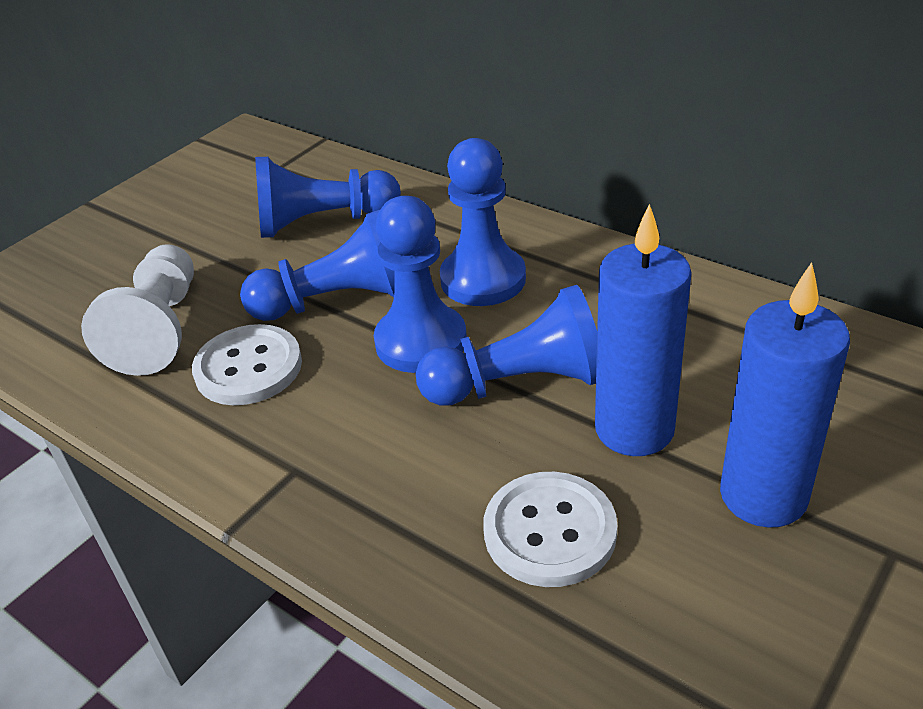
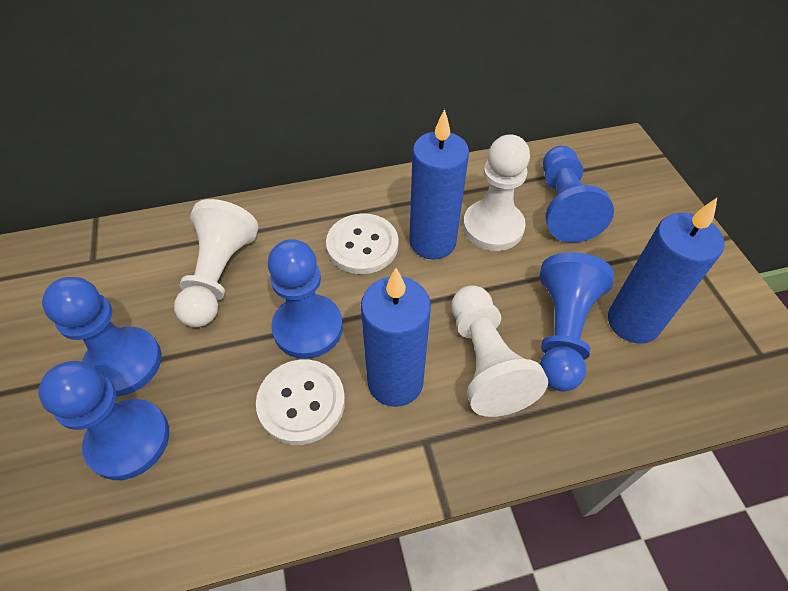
blue candle: 2 -> 3
white pawn: 1 -> 3

